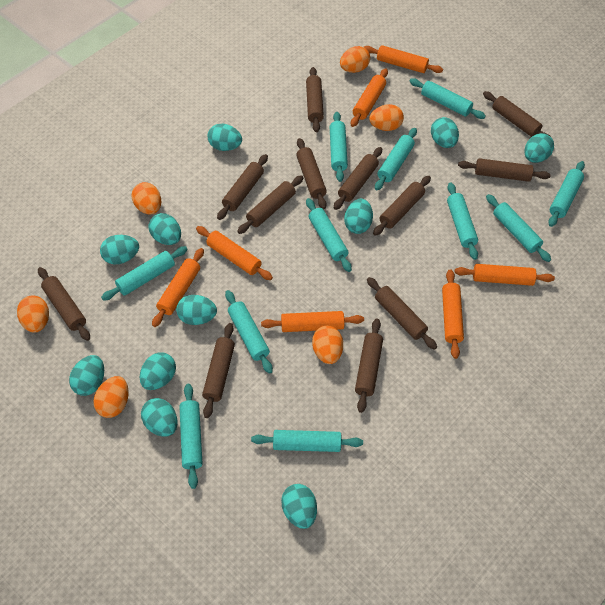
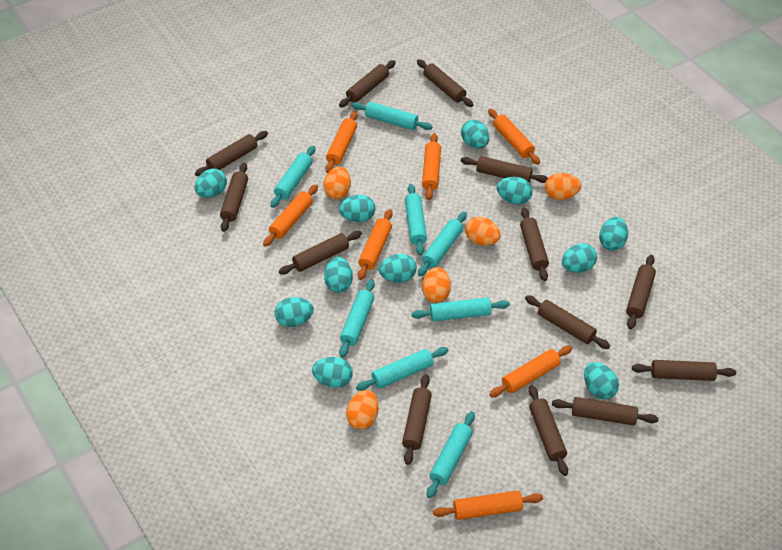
brown rolling pin: 12 -> 13
orange egg: 6 -> 5
turquoise rolling pin: 11 -> 8

